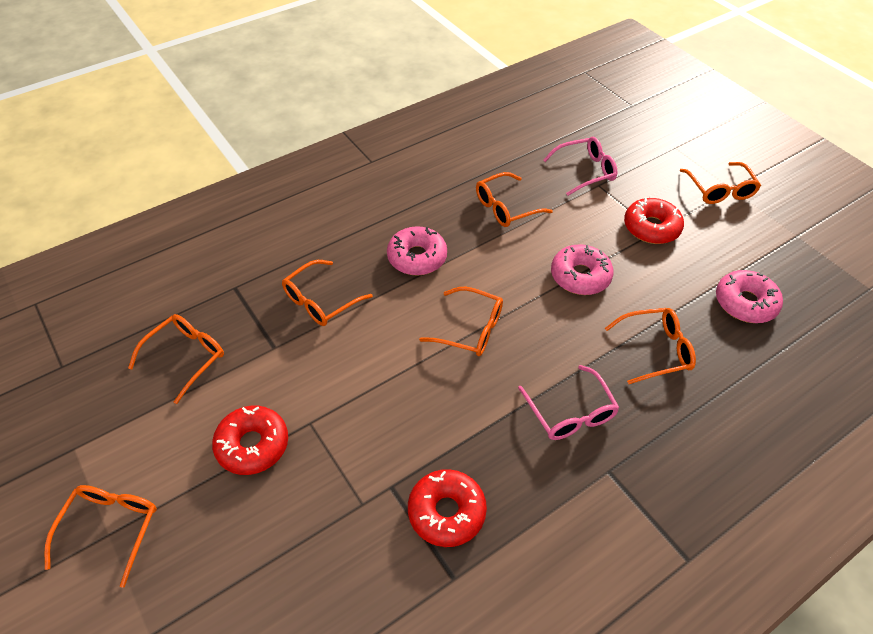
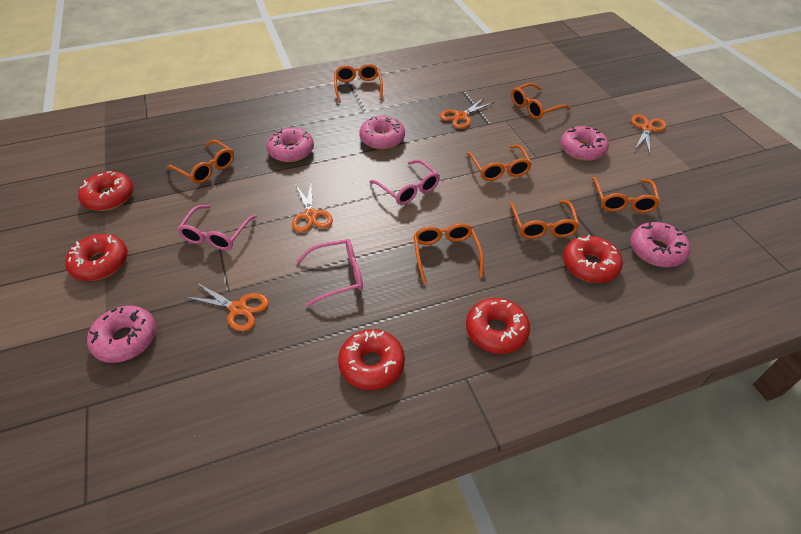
orange scissors: 0 -> 4
pink donut: 3 -> 5
pink glasses: 2 -> 3
red donut: 3 -> 5

